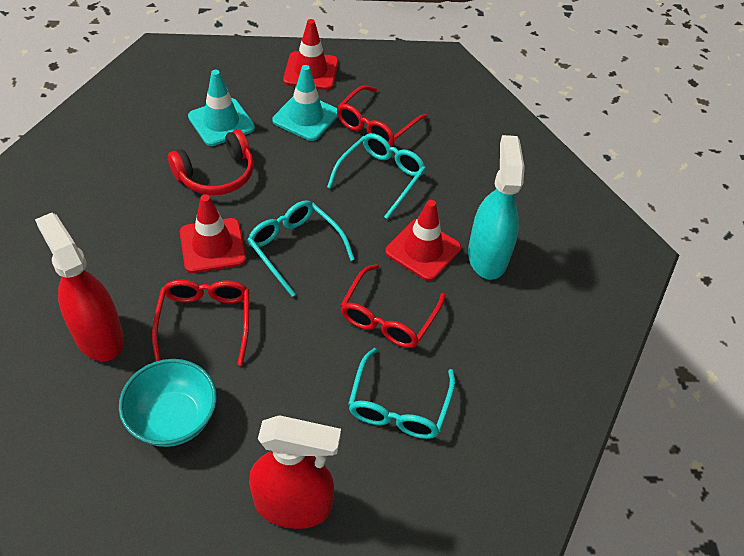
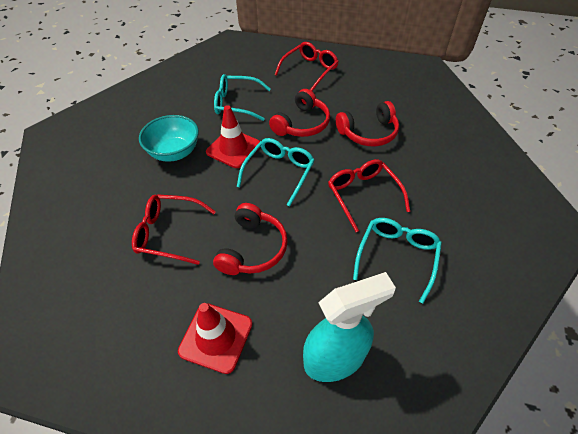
red headphones: 1 -> 3
red spray bottle: 2 -> 0
red traffic cone: 3 -> 2
turquoise traffic cone: 2 -> 0

